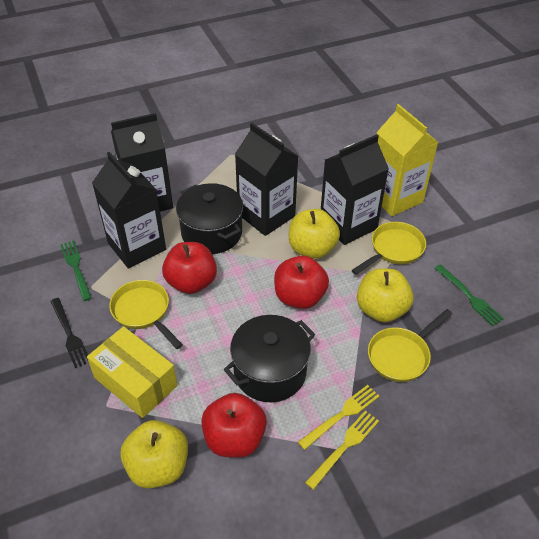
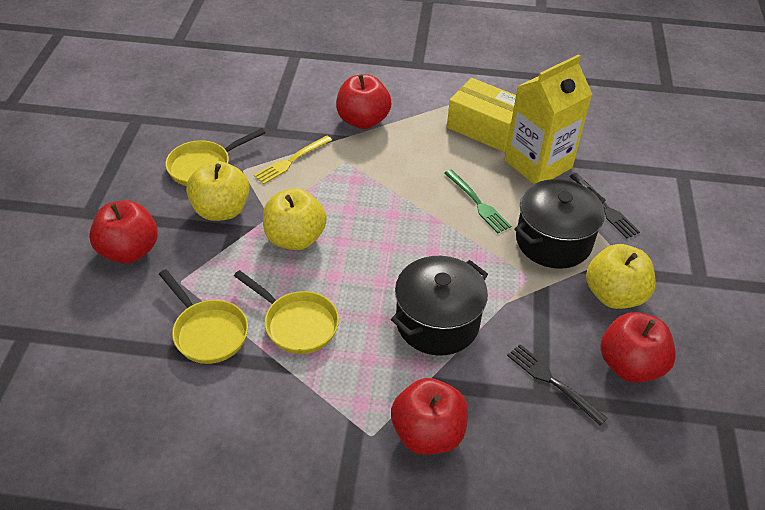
black carton: 4 -> 0
black fork: 1 -> 2
green fork: 2 -> 1
red apple: 3 -> 4
yellow fork: 2 -> 1

